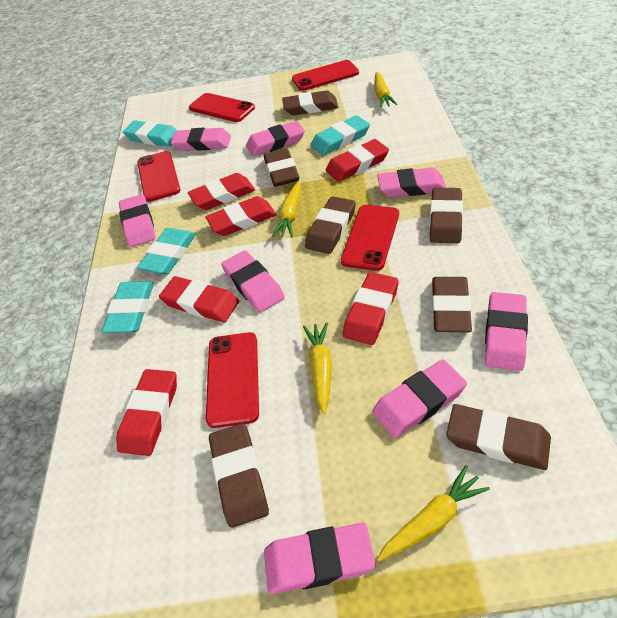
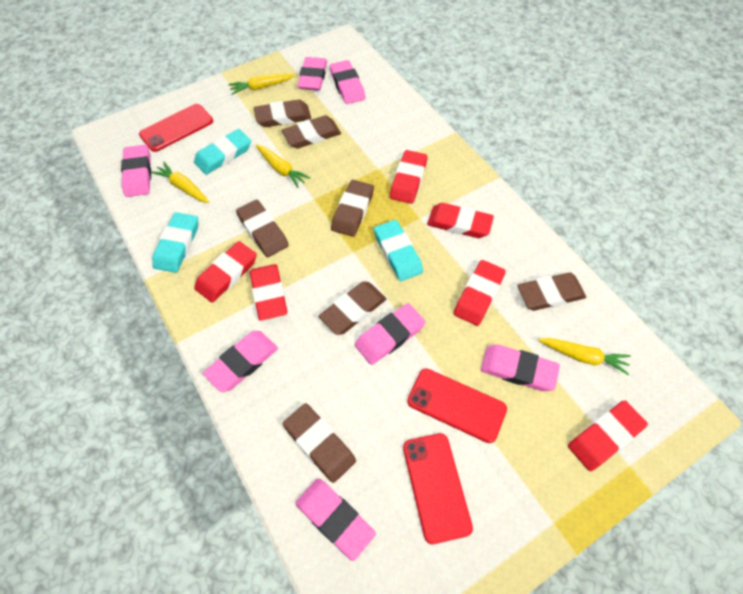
pink eraser: 8 -> 7
red phone: 5 -> 3
turquoise eraser: 4 -> 3

